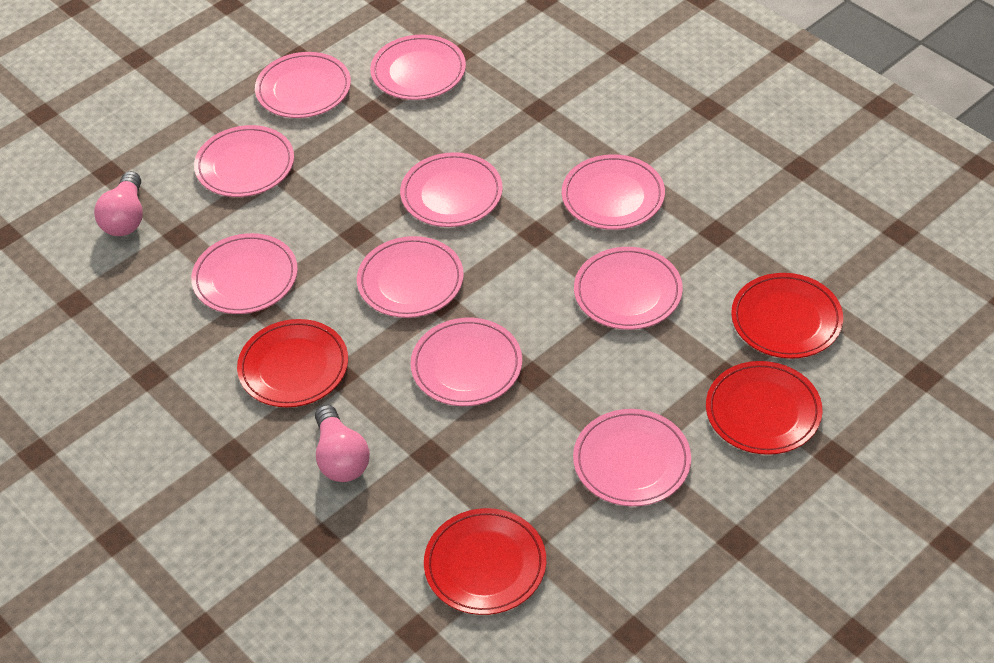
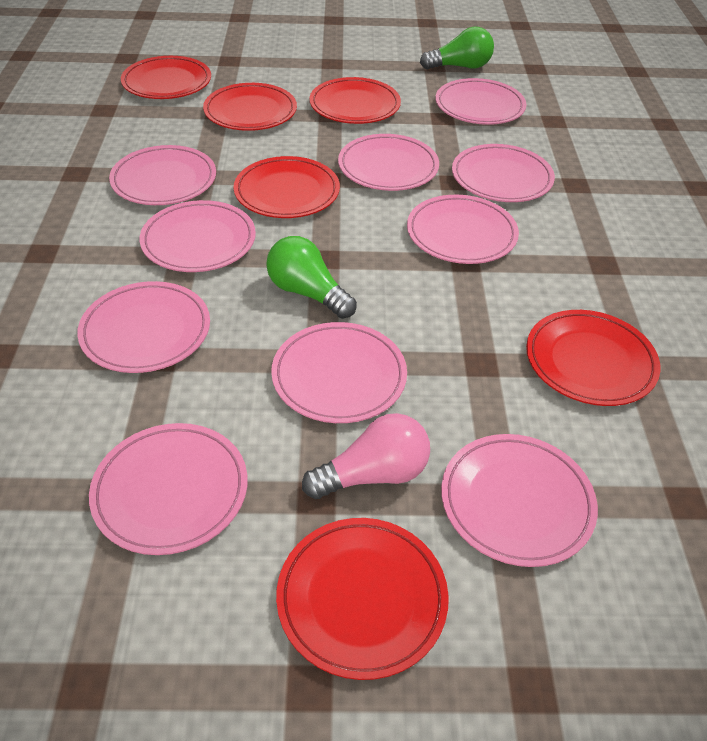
green light bulb: 0 -> 2
pink light bulb: 2 -> 1
red plate: 4 -> 6

